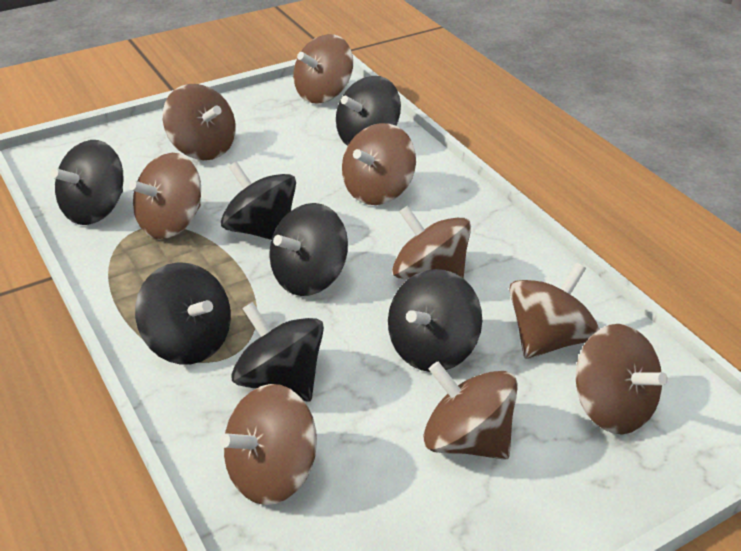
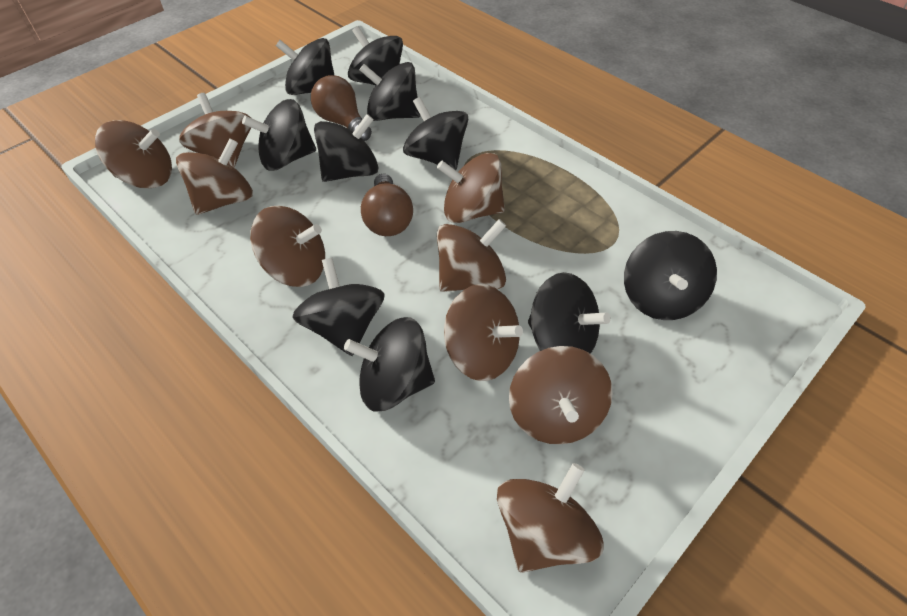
black spinning top: 7 -> 10
brown light bulb: 0 -> 2

